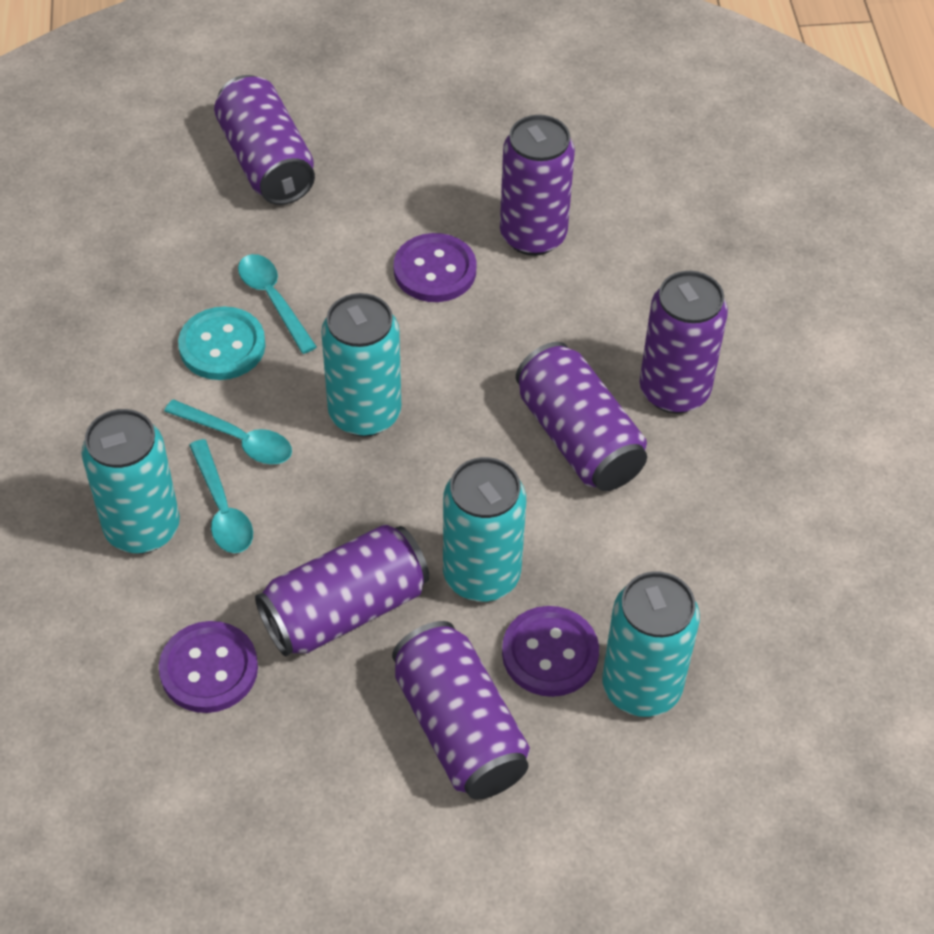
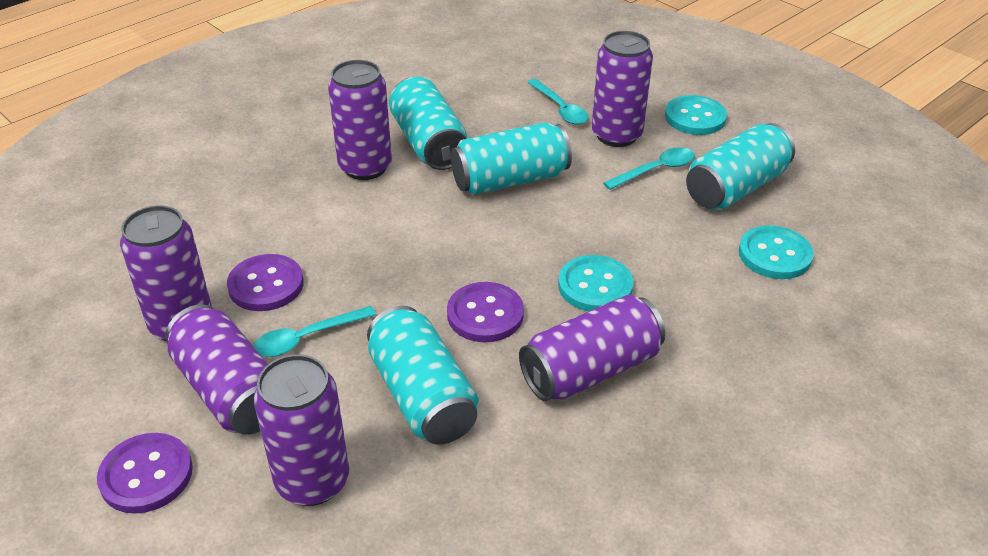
turquoise button: 1 -> 3

